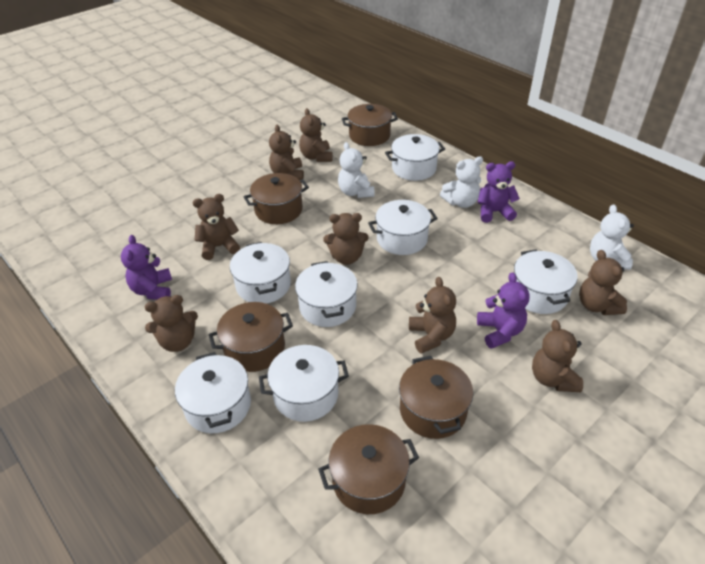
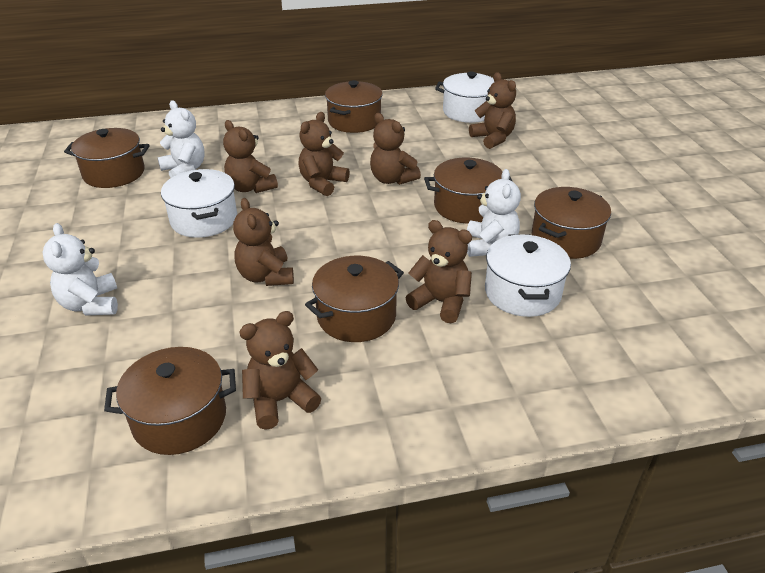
brown pot: 5 -> 6
brown teddy bear: 8 -> 7
purple teddy bear: 3 -> 0
white pot: 7 -> 3

